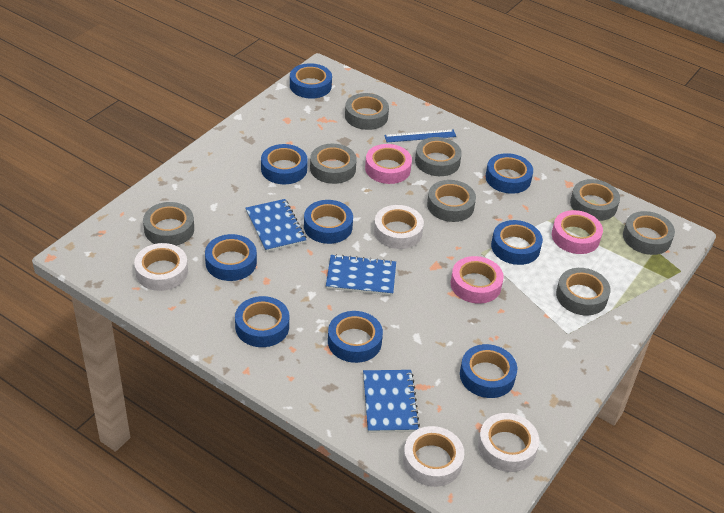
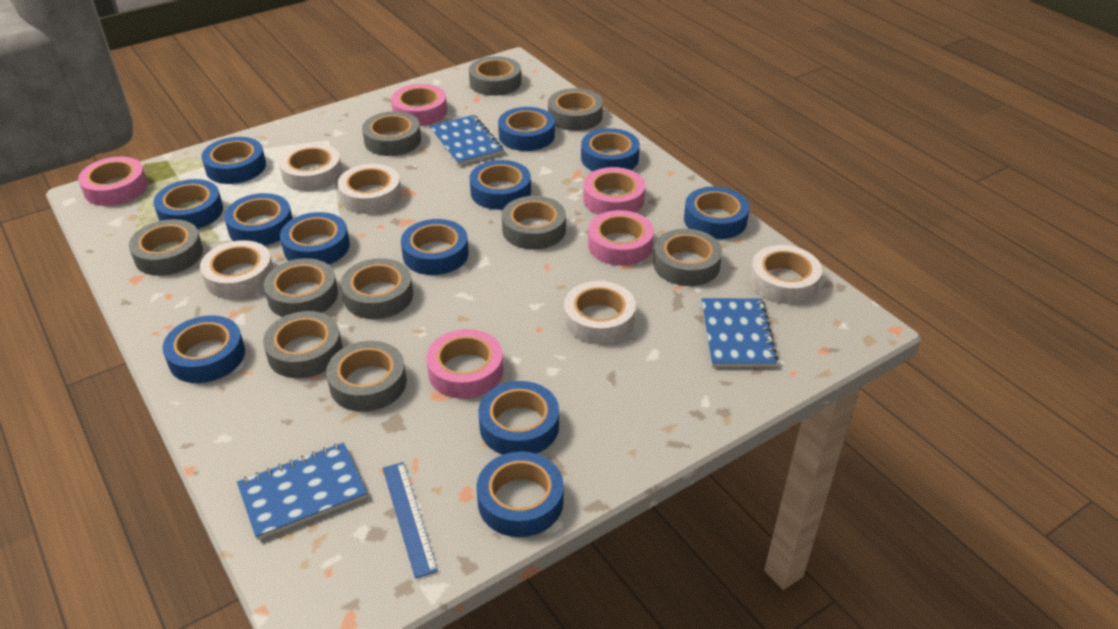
blue tape: 9 -> 12
grey tape: 8 -> 10
pink tape: 3 -> 5
white tape: 4 -> 5

